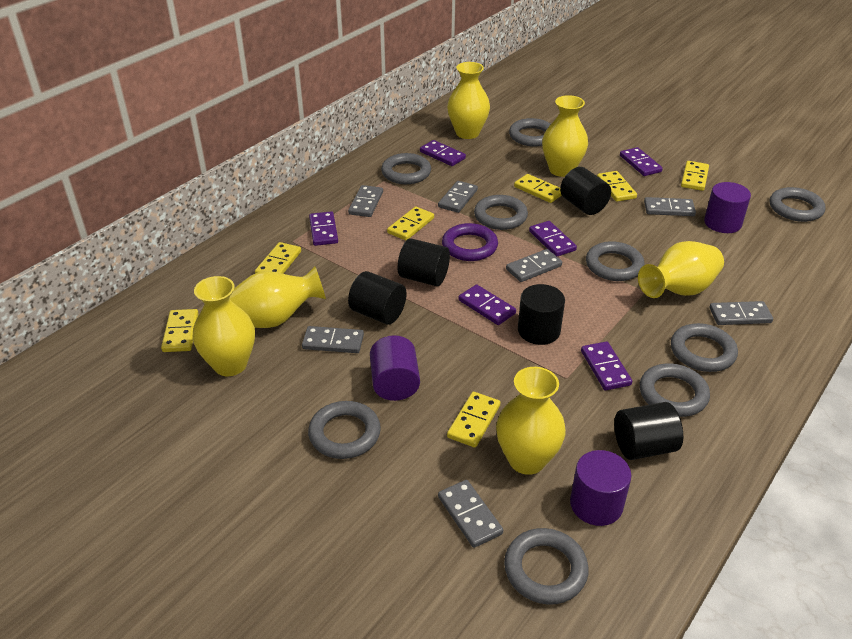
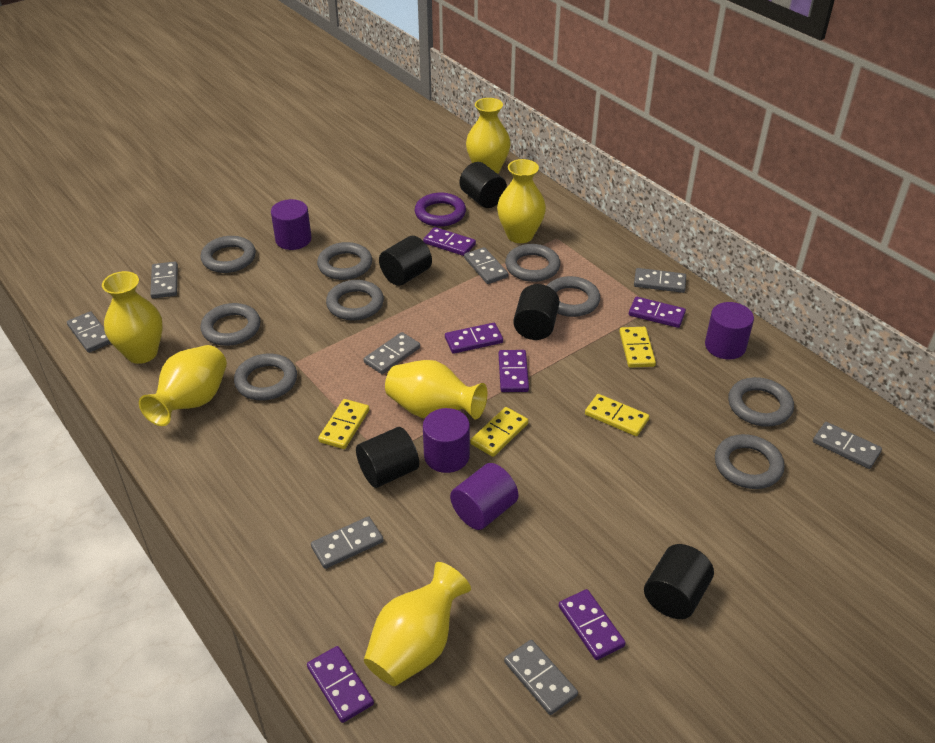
grey domino: 7 -> 8
purple cylinder: 3 -> 4
yellow domino: 7 -> 4

